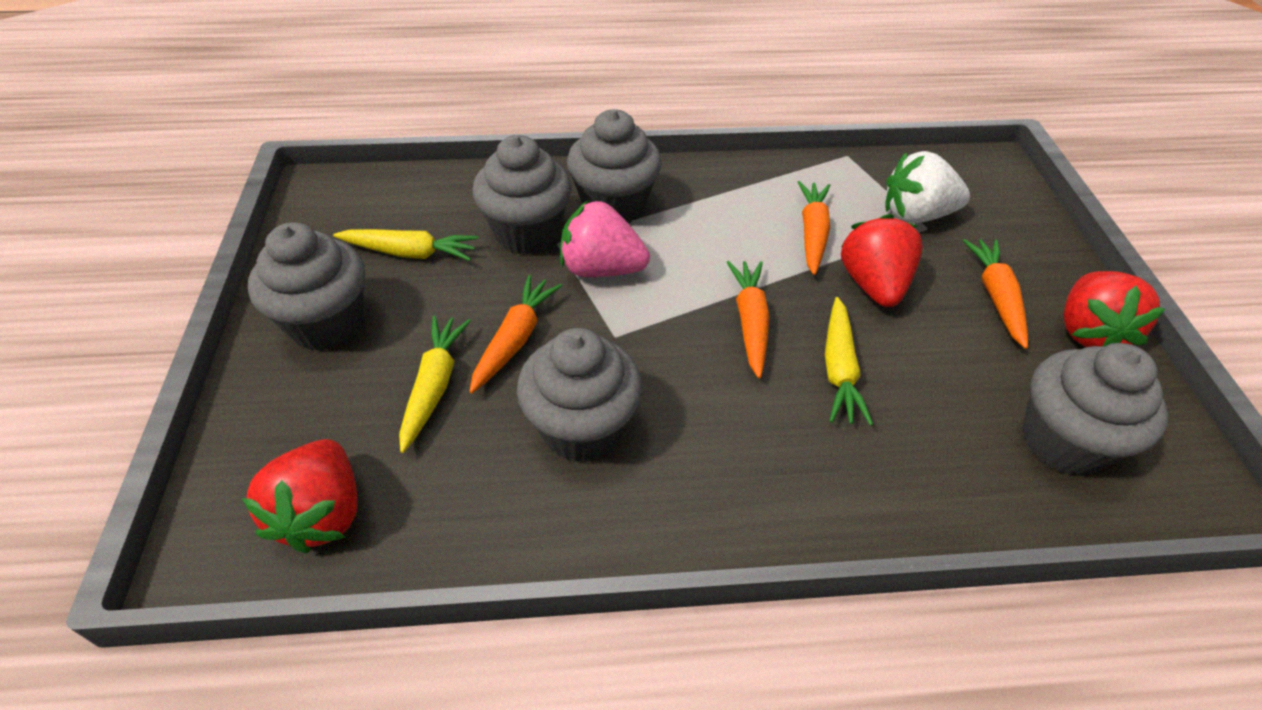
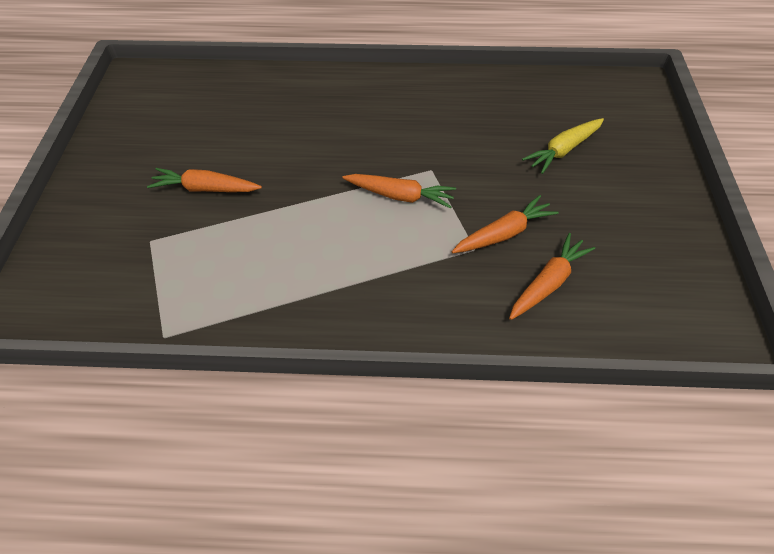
grey cupcake: 5 -> 0
pink strawberry: 1 -> 0
red strawberry: 3 -> 0
white strawberry: 1 -> 0
yellow carrot: 3 -> 1

